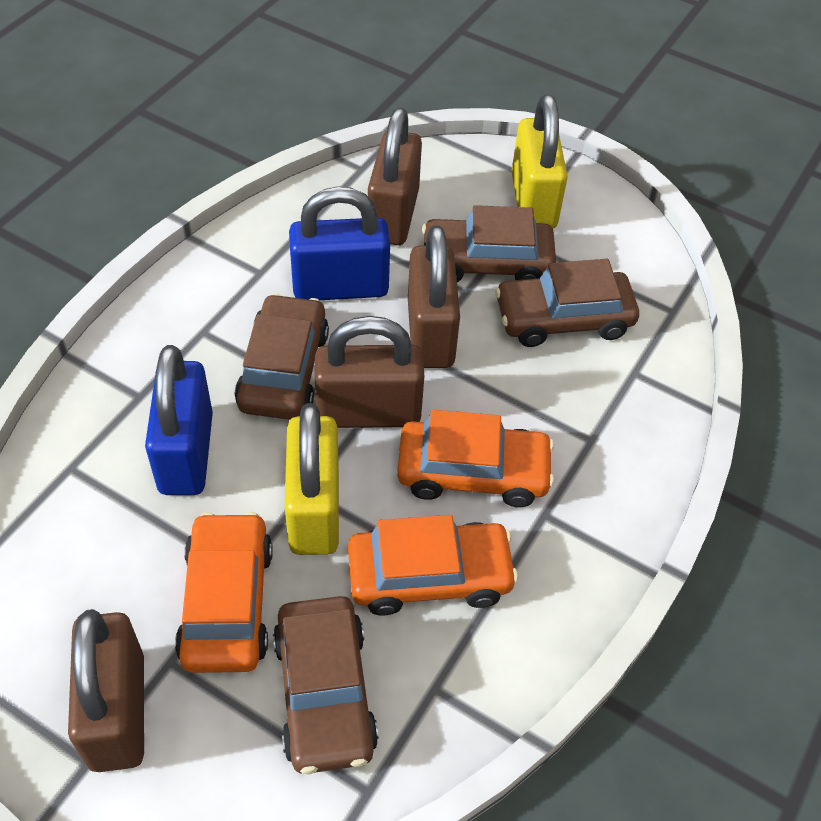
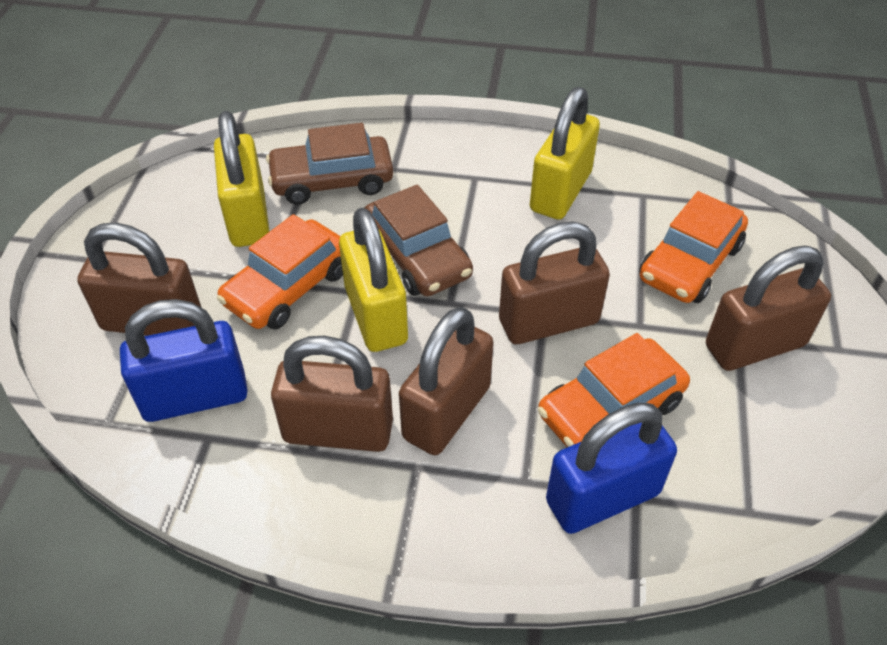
brown car: 4 -> 2
brown padlock: 4 -> 5
yellow padlock: 2 -> 3

